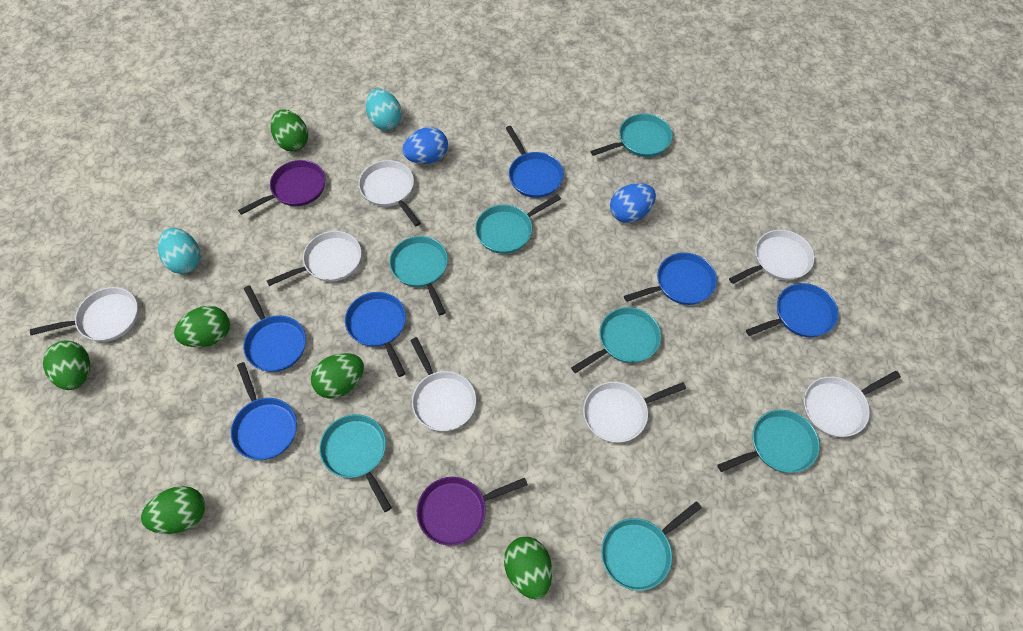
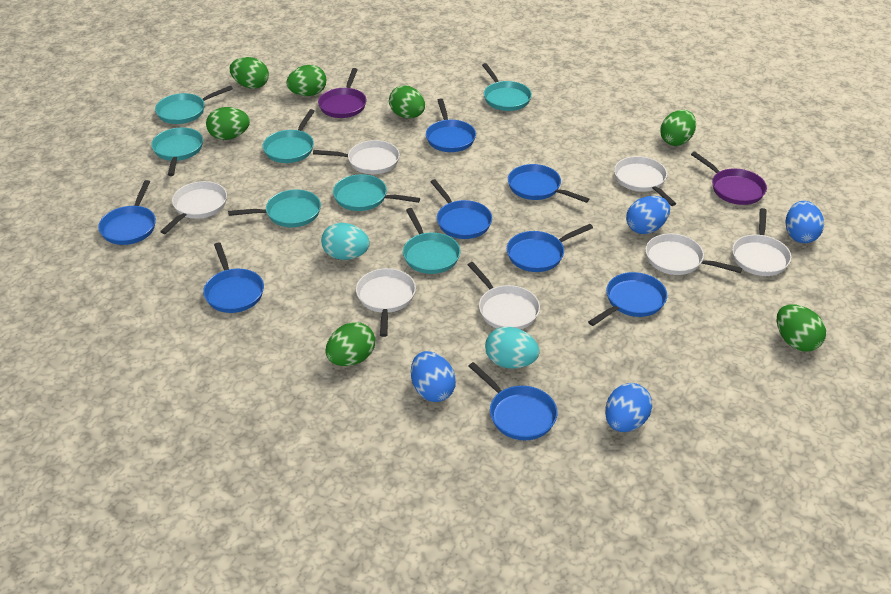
blue egg: 2 -> 4
blue pan: 6 -> 8
green egg: 6 -> 7

